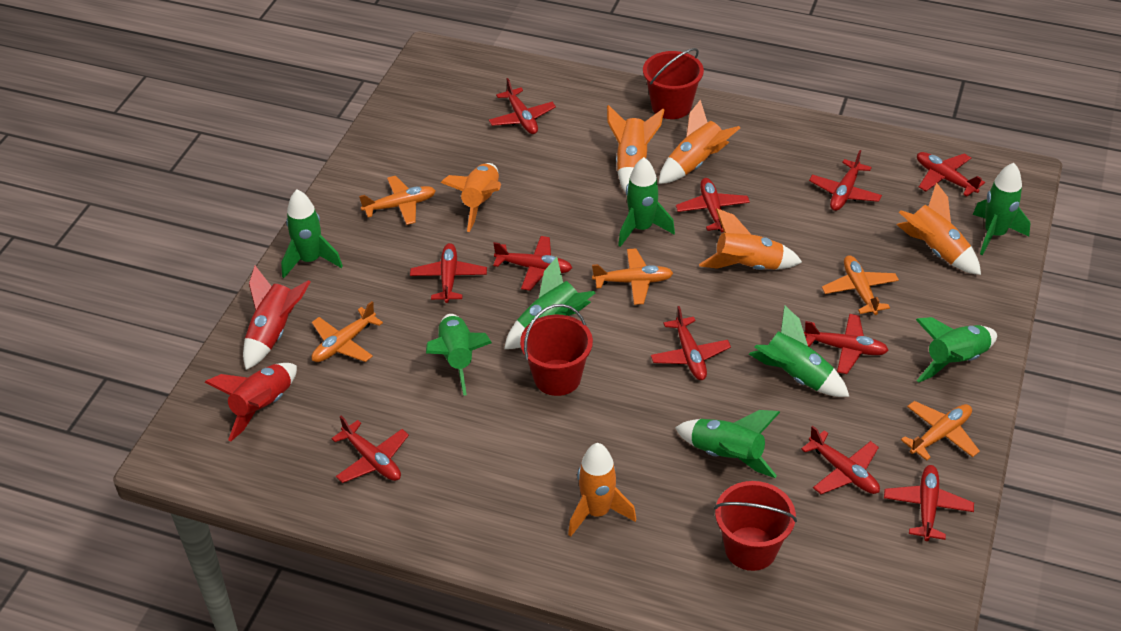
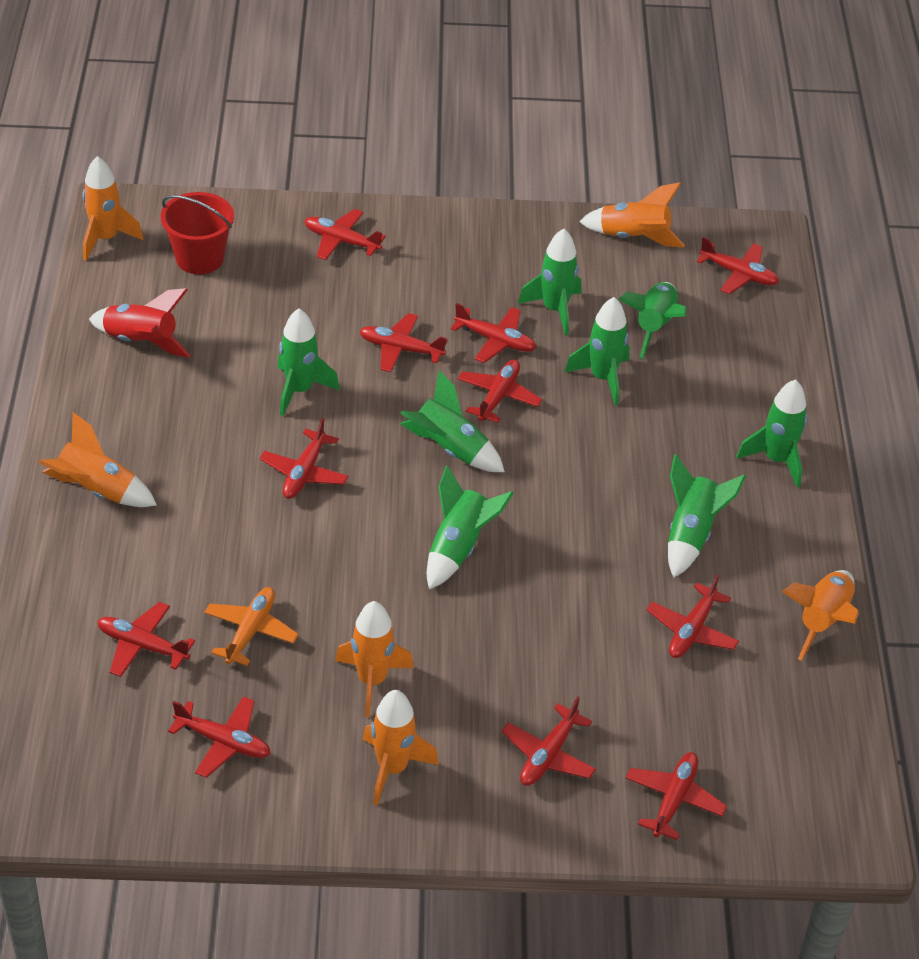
orange plane: 5 -> 1
red bucket: 3 -> 1
red rocket: 2 -> 1

